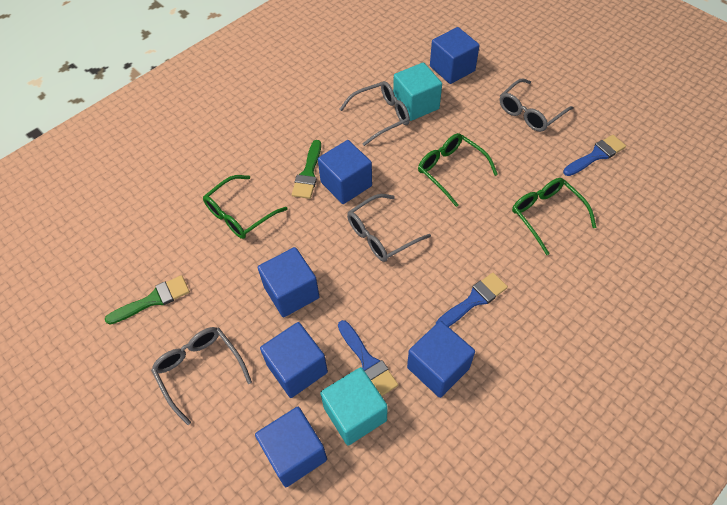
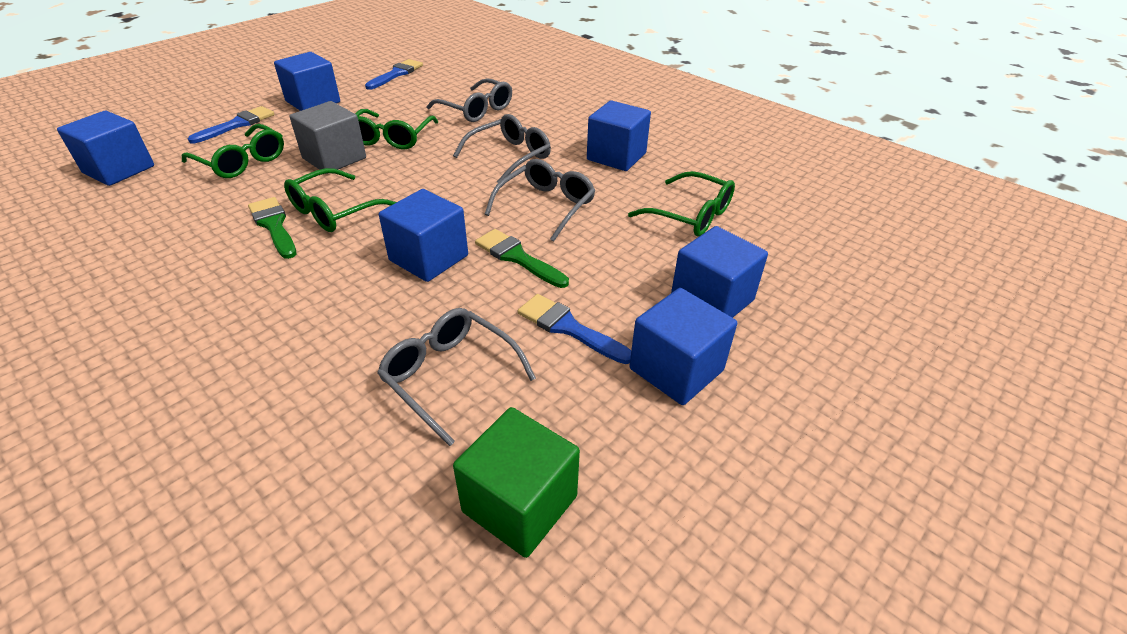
green cube: 0 -> 1
green glasses: 3 -> 4
grey cube: 0 -> 1
turquoise cube: 2 -> 0

